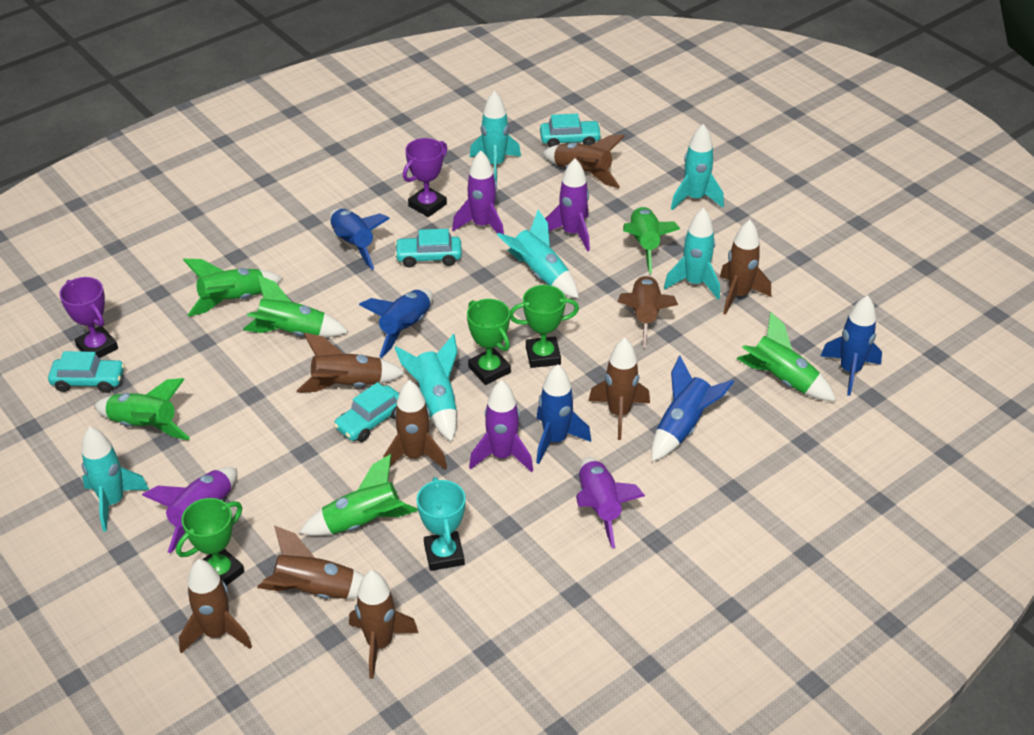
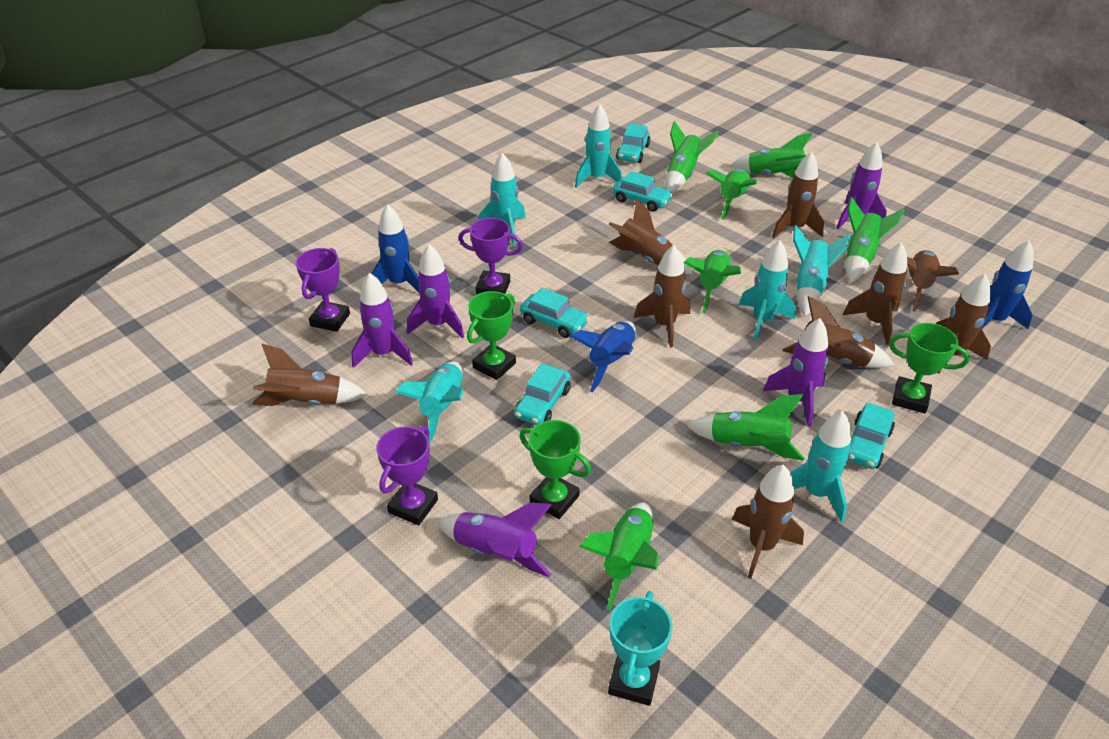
blue rocket: 5 -> 3
green rocket: 6 -> 7
purple trophy: 2 -> 3
turquoise car: 4 -> 5

